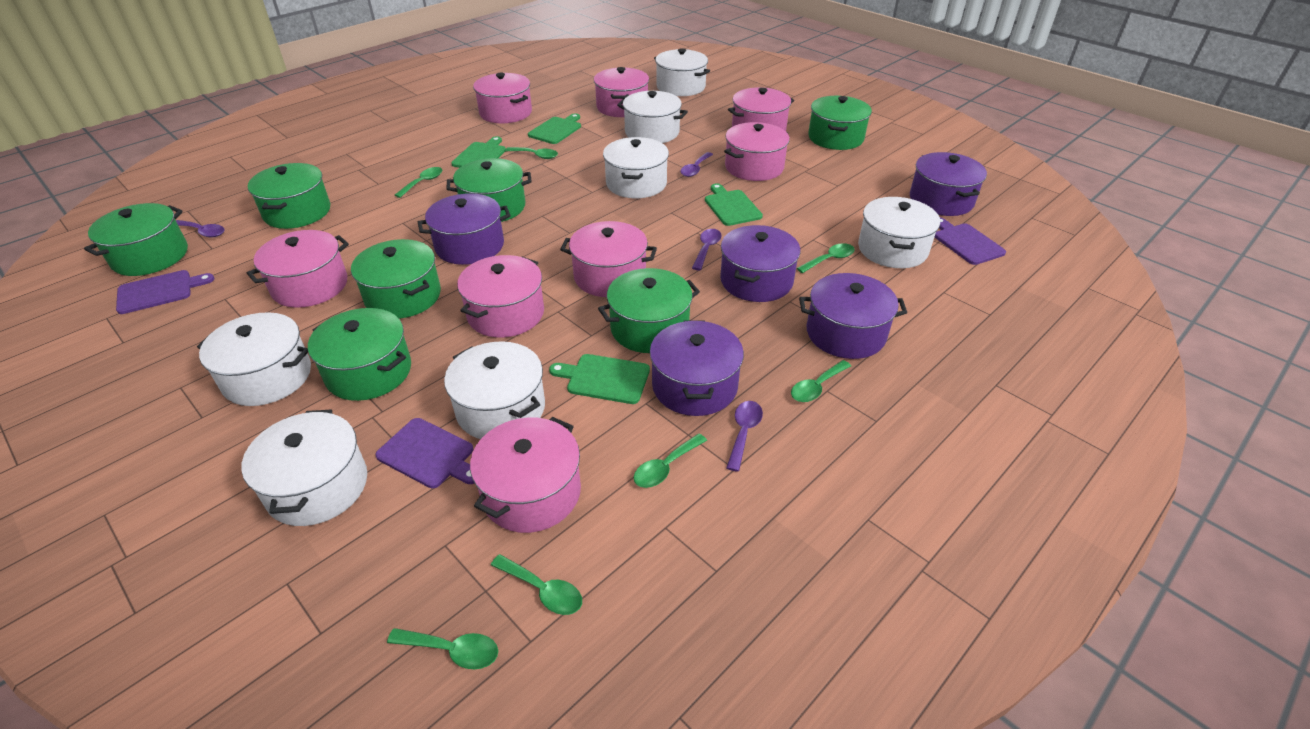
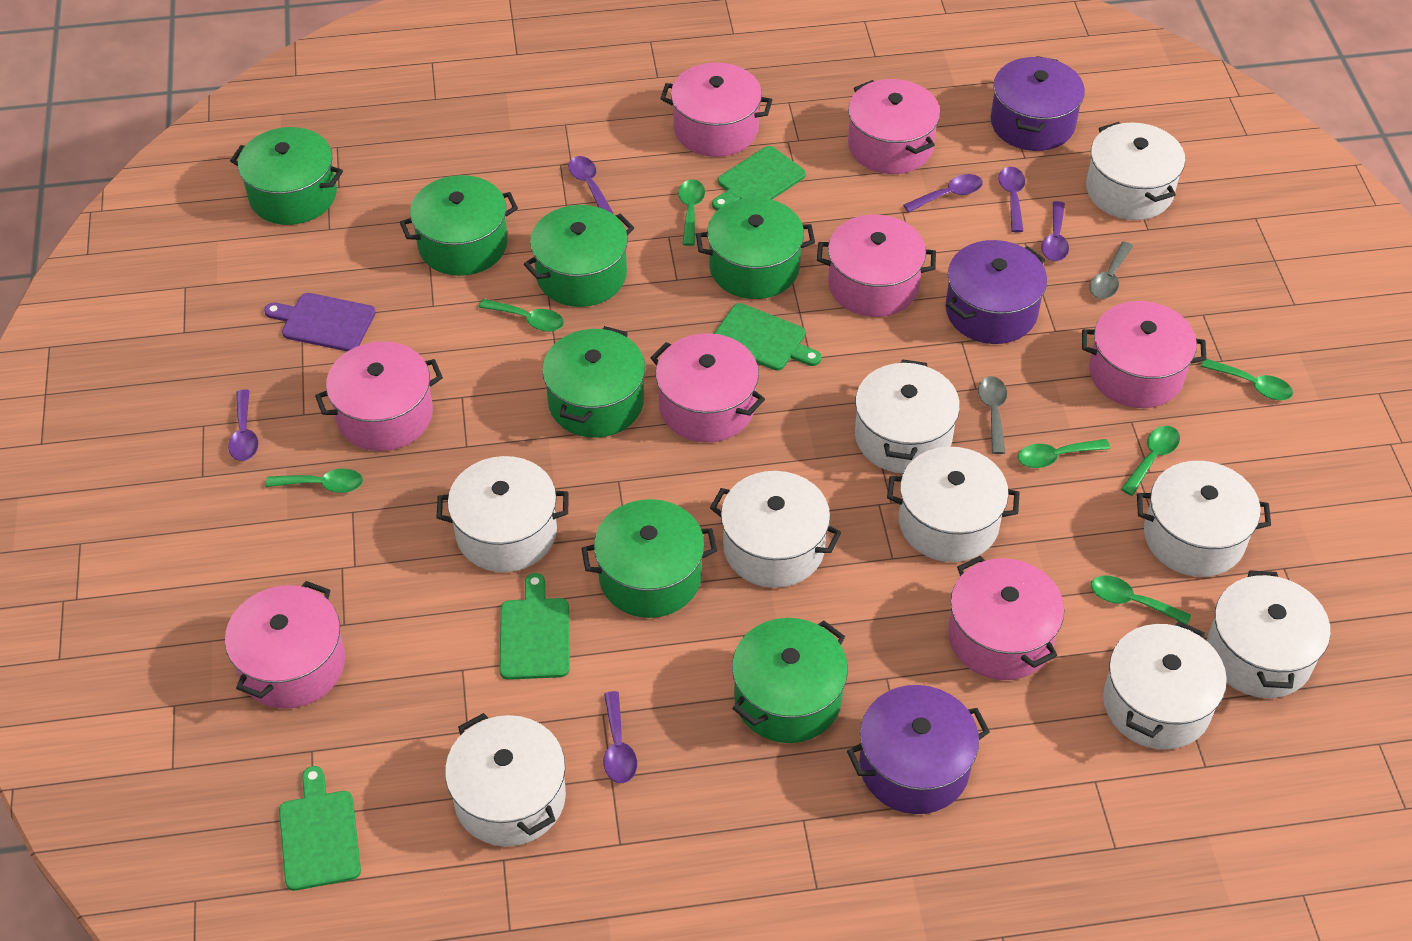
grey spoon: 0 -> 2
purple cutting board: 3 -> 1
purple pot: 5 -> 3
purple spoon: 4 -> 6
white pot: 7 -> 9

